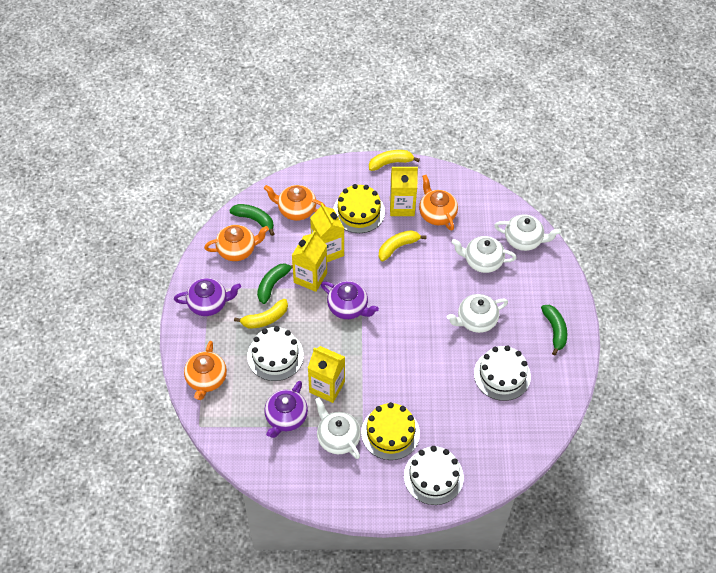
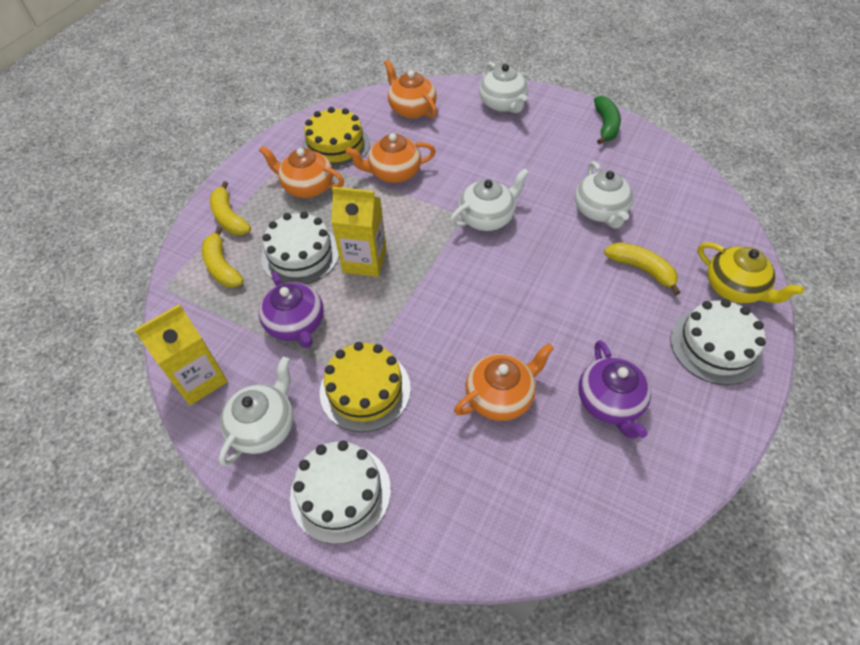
green banana: 3 -> 1
purple teapot: 3 -> 2
yellow carton: 4 -> 2
yellow teapot: 0 -> 1

